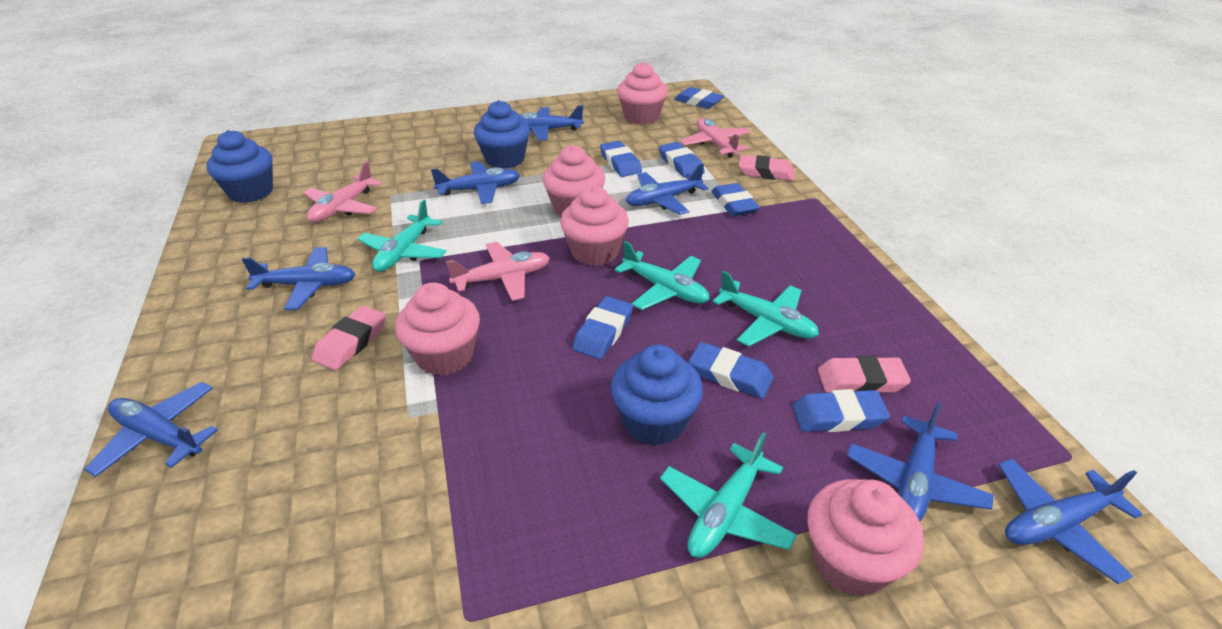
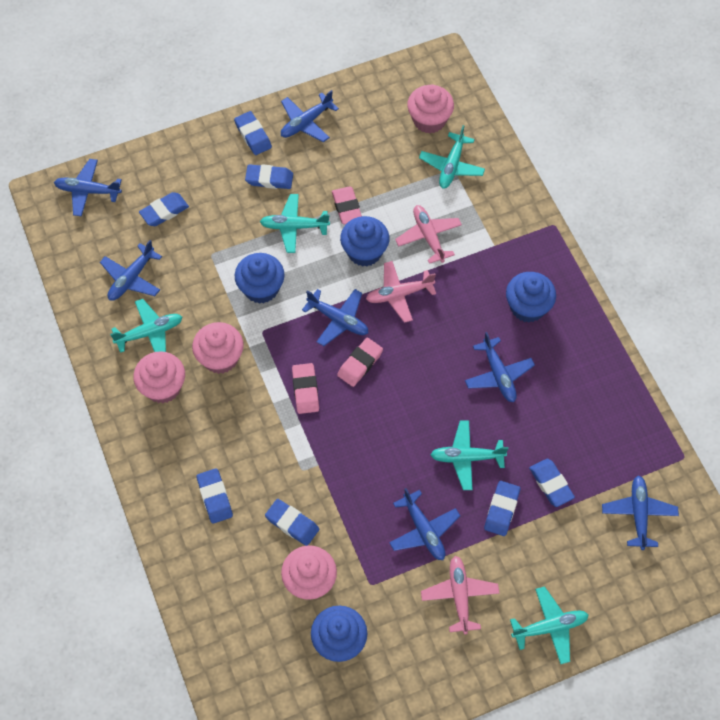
blue cupcake: 3 -> 4
pink cupcake: 5 -> 4
turquoise plane: 4 -> 5

